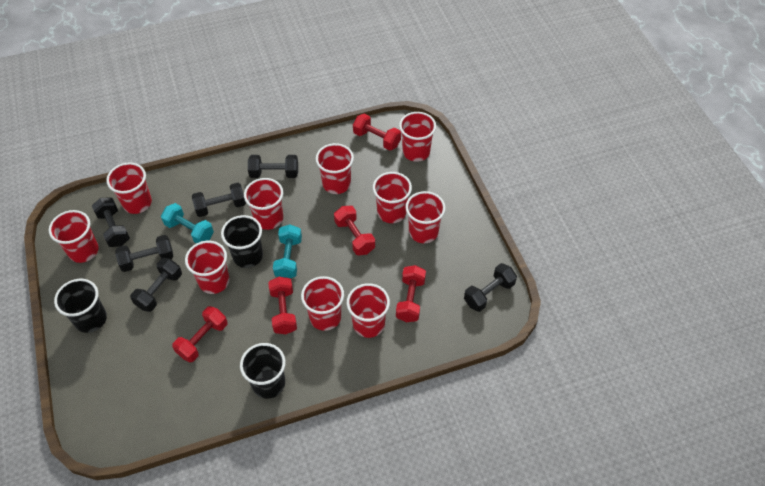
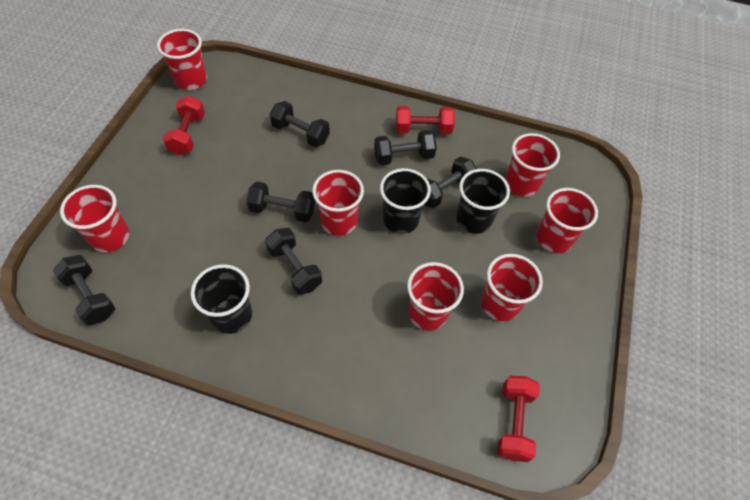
red cup: 10 -> 7
red dumbbell: 5 -> 3
turquoise dumbbell: 2 -> 0

